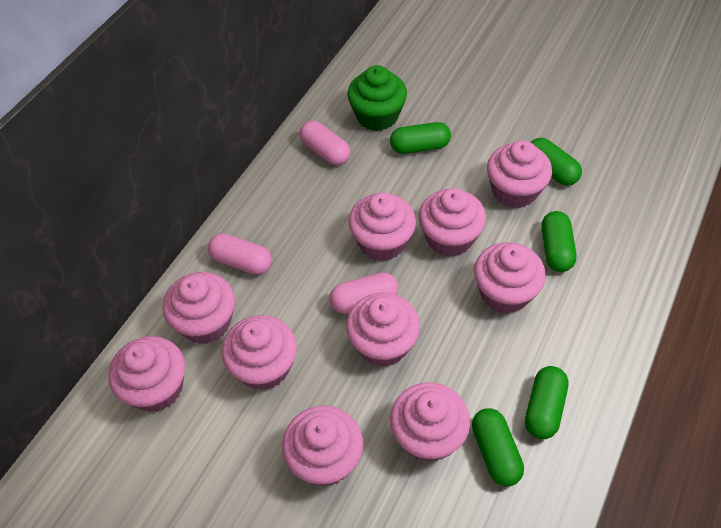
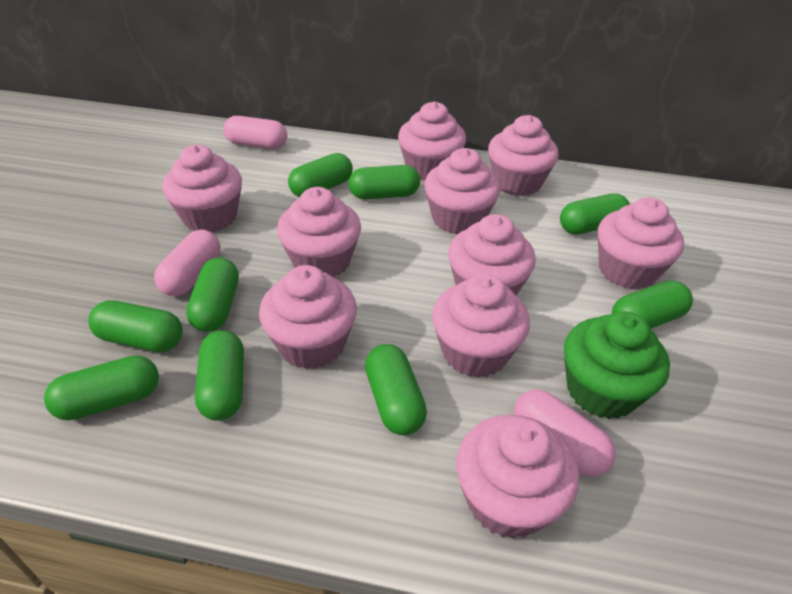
green capsule: 5 -> 9

